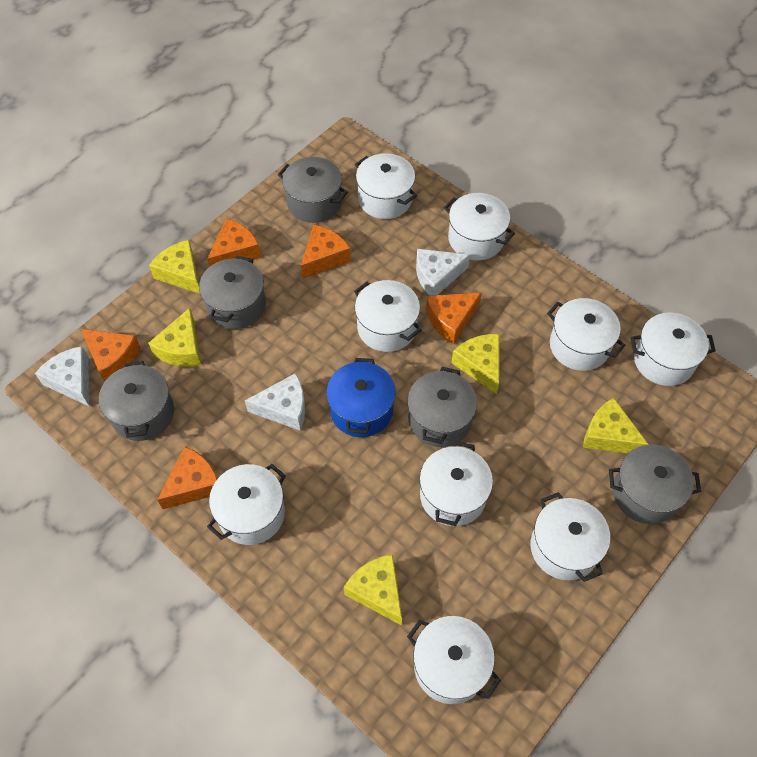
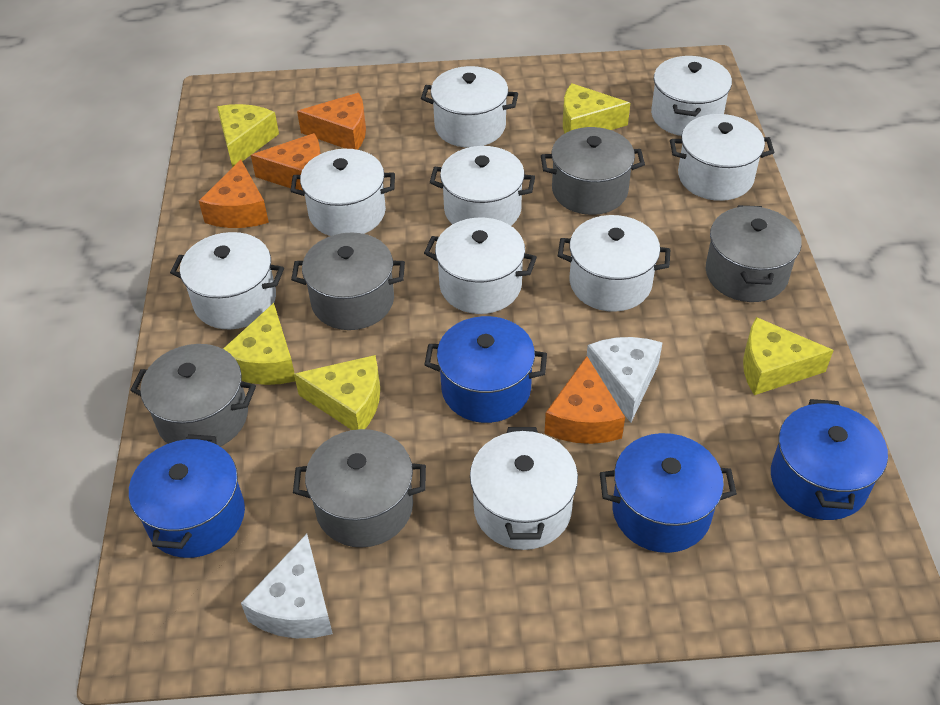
blue pot: 1 -> 4
orange cheese: 5 -> 4
white cheese: 3 -> 2

